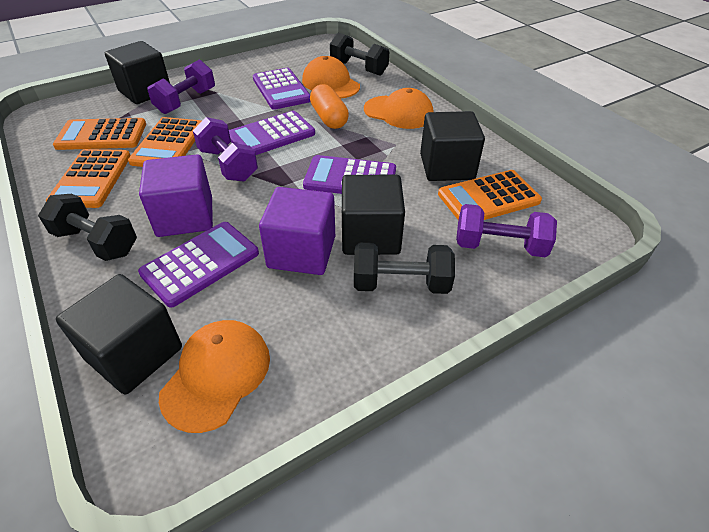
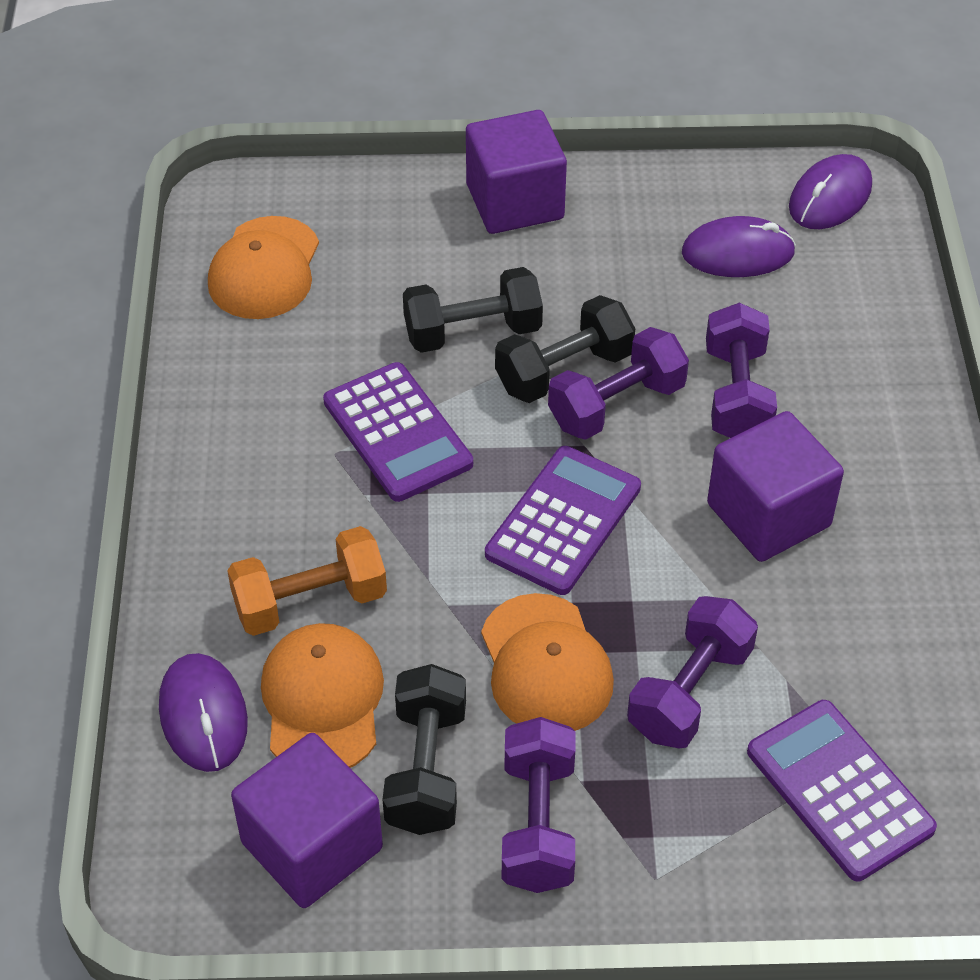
black cube: 4 -> 0
orange calculator: 4 -> 0
orange capsule: 1 -> 0
orange dumbbell: 0 -> 1
purple calculator: 4 -> 3
purple cube: 2 -> 3
purple dumbbell: 3 -> 4
purple mouse: 0 -> 3

